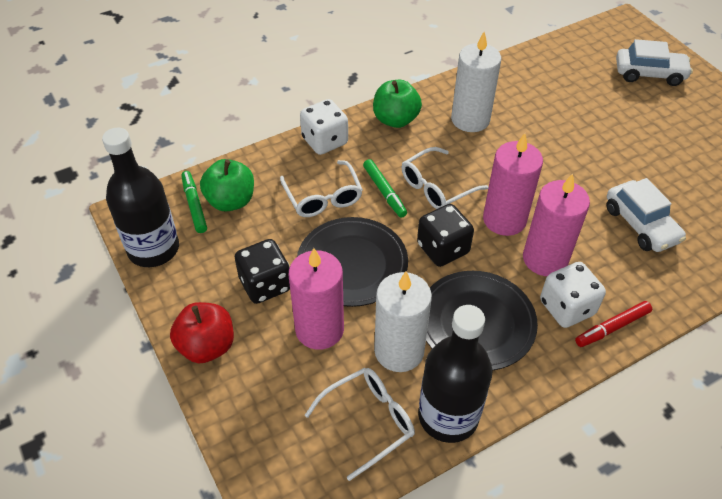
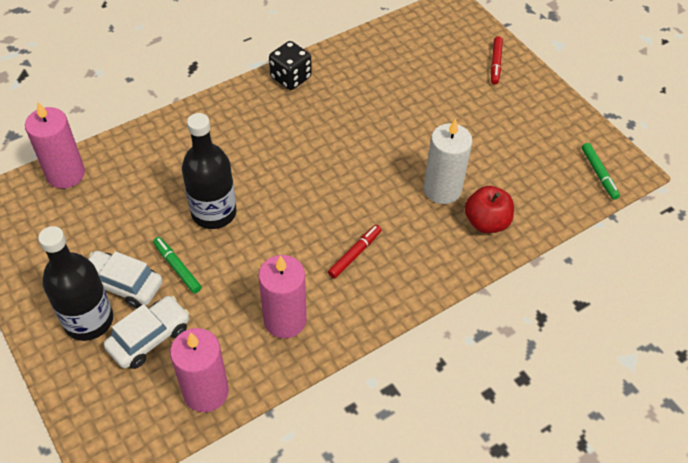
black dice: 2 -> 1
black plate: 2 -> 0
green apple: 2 -> 0
red marker: 1 -> 2
white candle: 2 -> 1
white dice: 2 -> 0
white glasses: 3 -> 0

